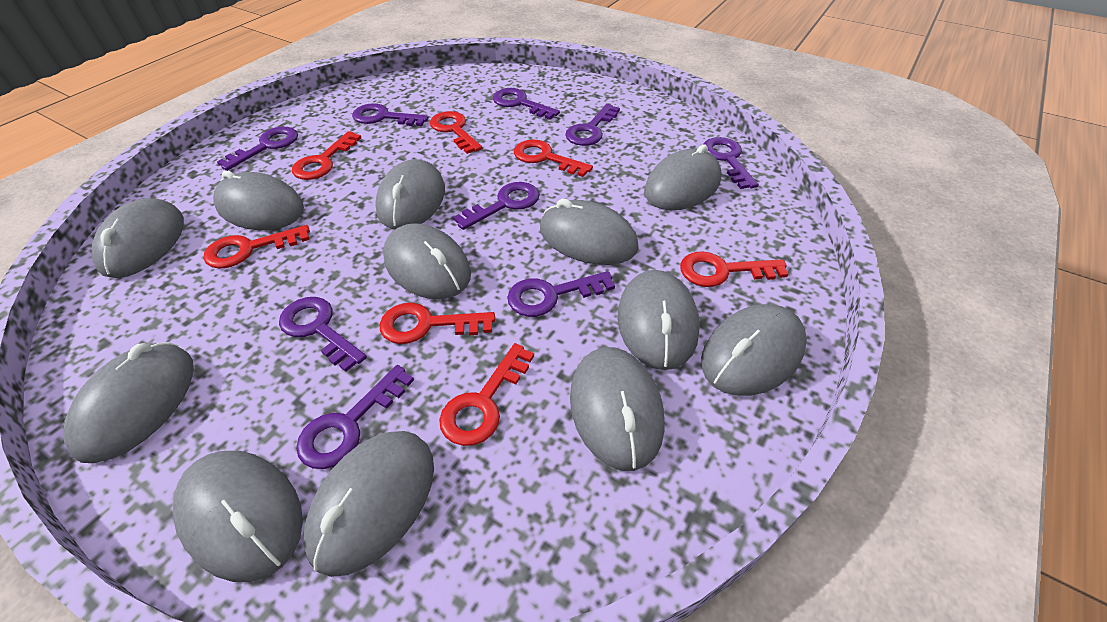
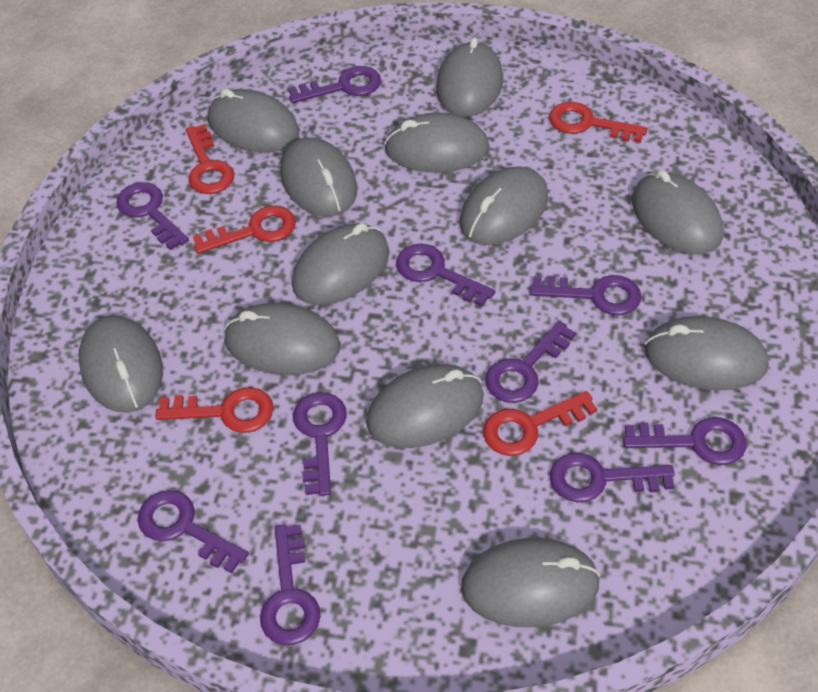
purple key: 9 -> 10
red key: 7 -> 5

